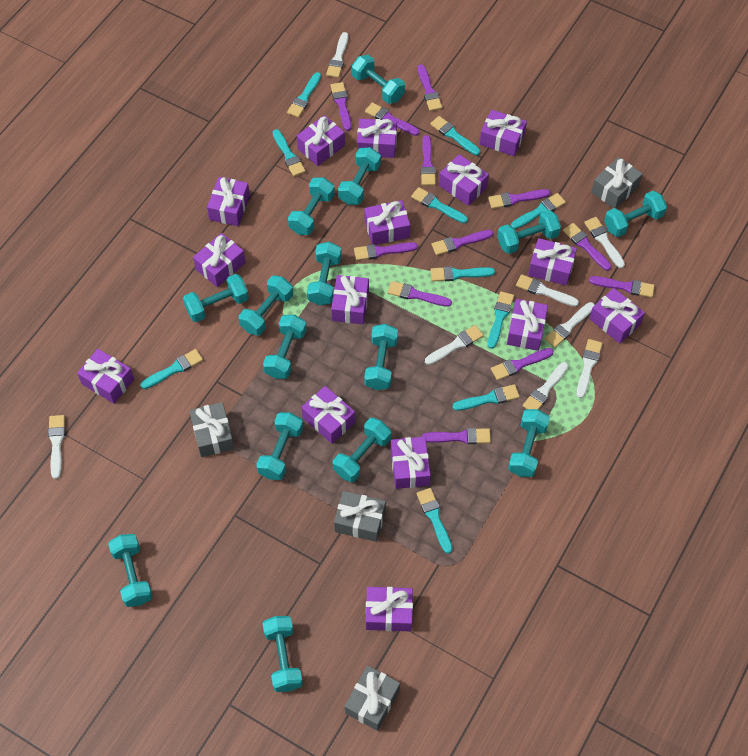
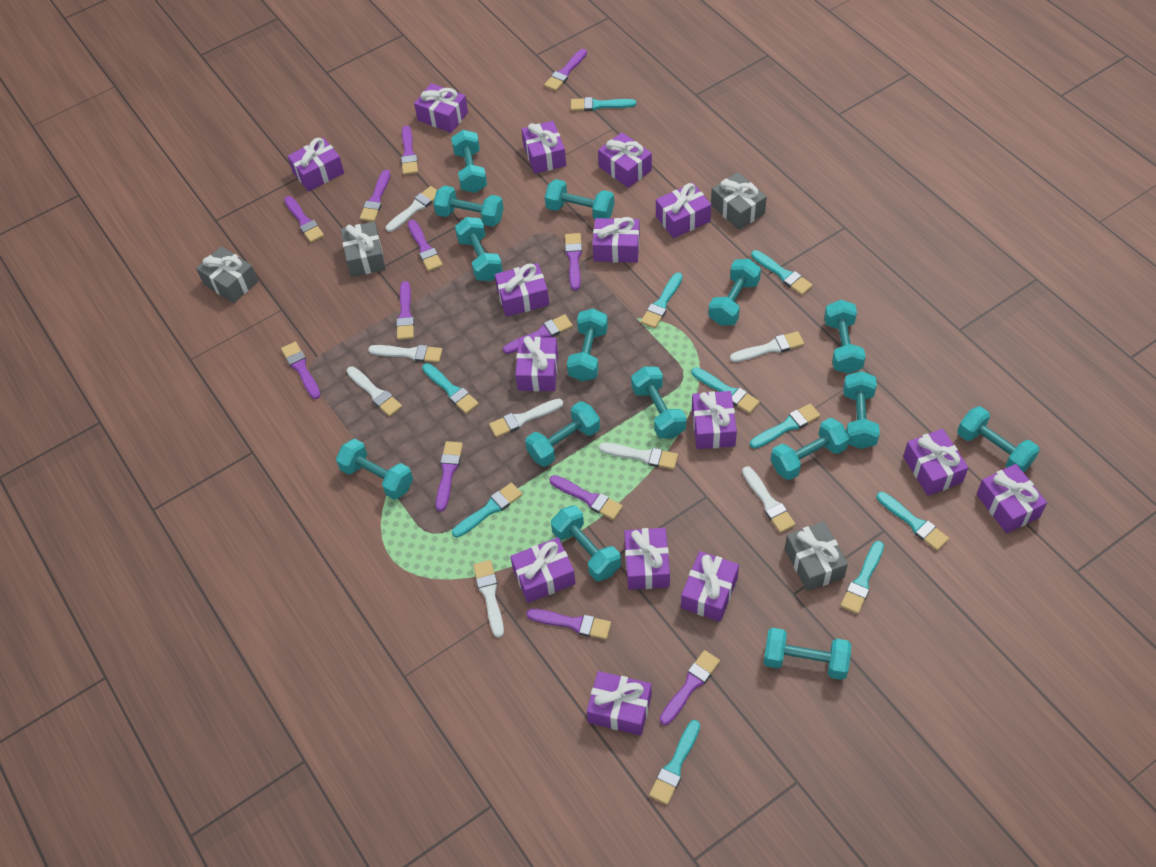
purple brush: 12 -> 13

